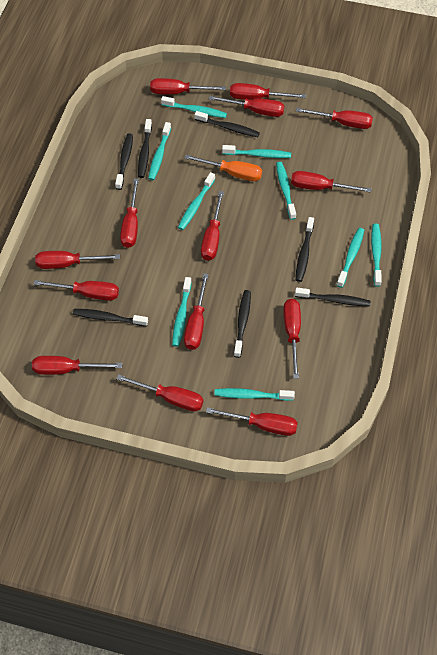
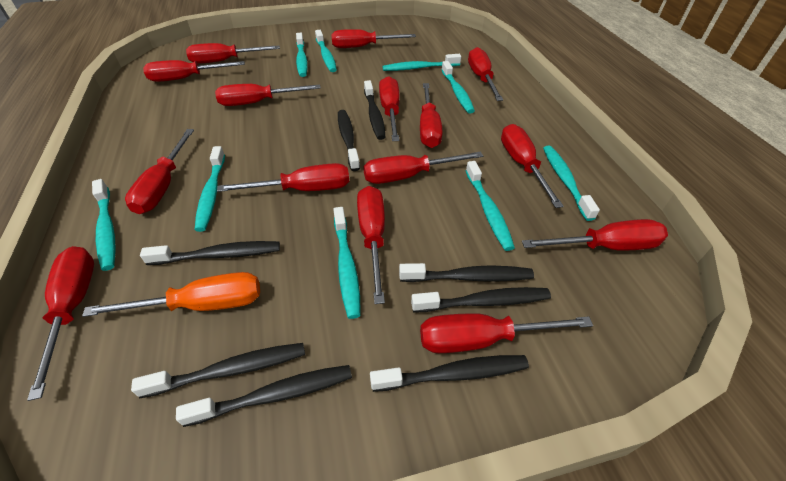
black toothbrush: 7 -> 8
red screwdriver: 14 -> 15

